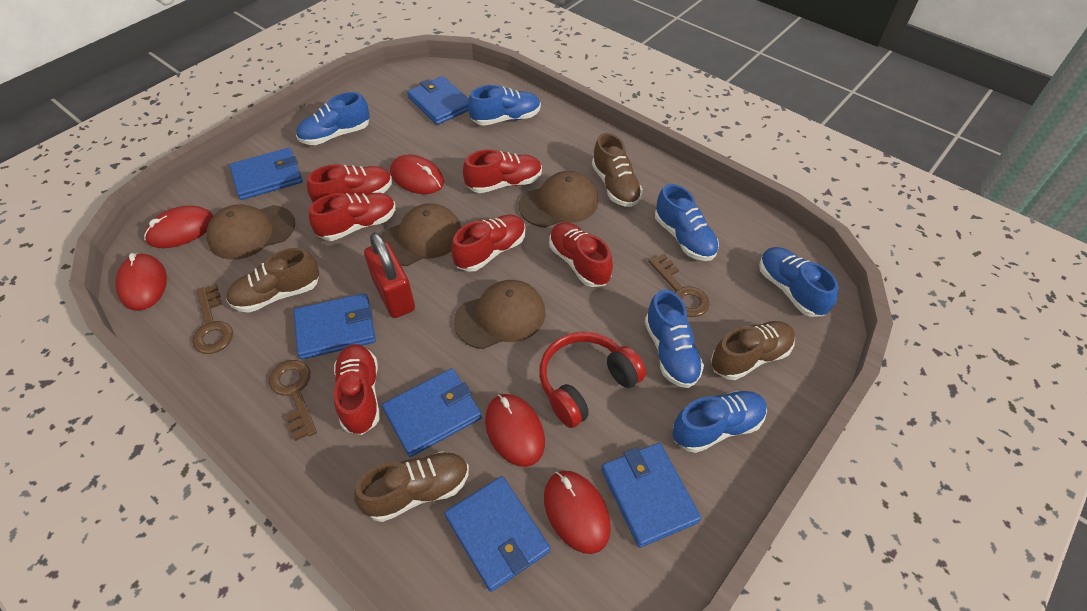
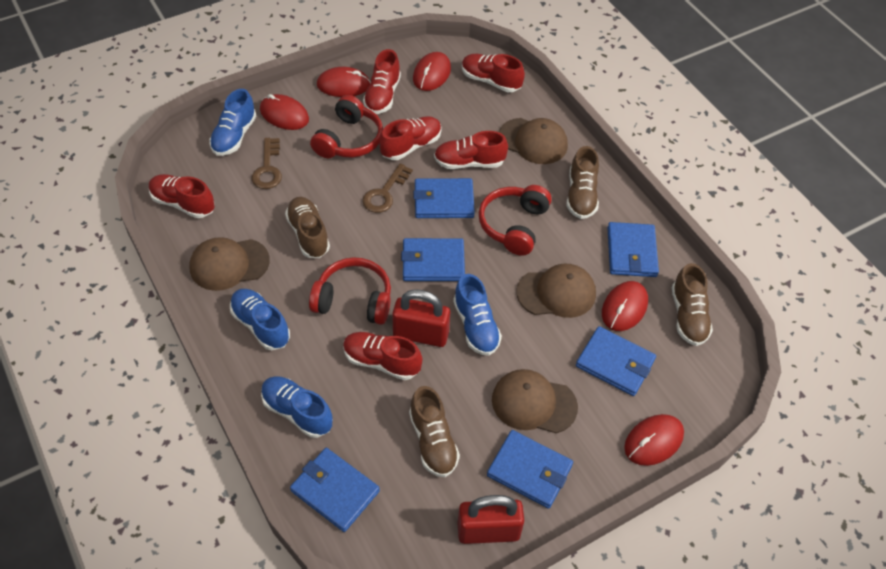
blue shoe: 6 -> 4
brown key: 3 -> 2
red headphones: 1 -> 3
red padlock: 1 -> 2

